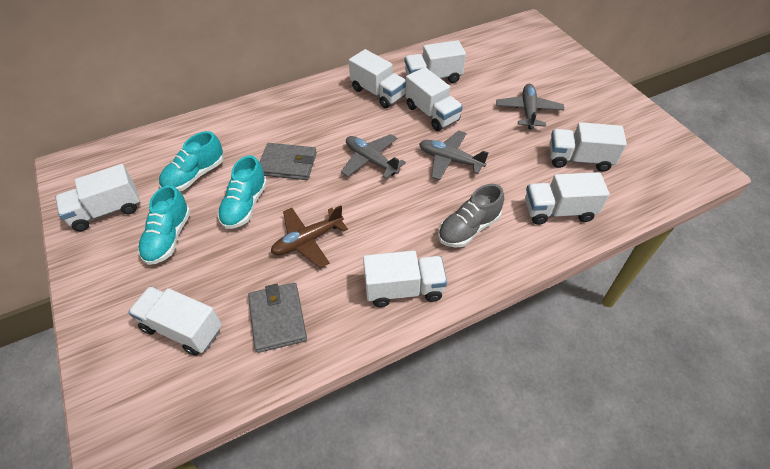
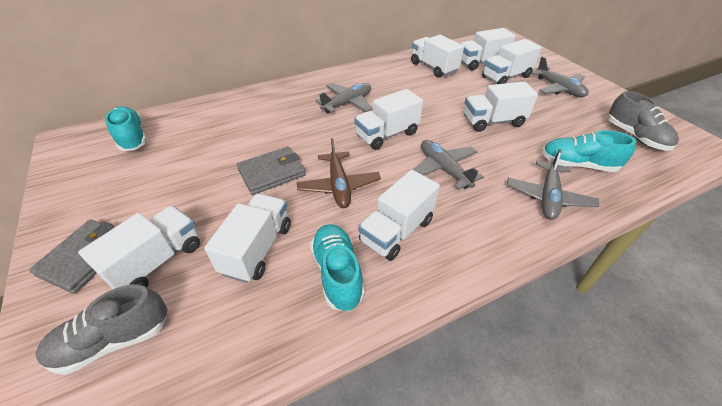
grey plane: 3 -> 4
grey shoe: 1 -> 2

